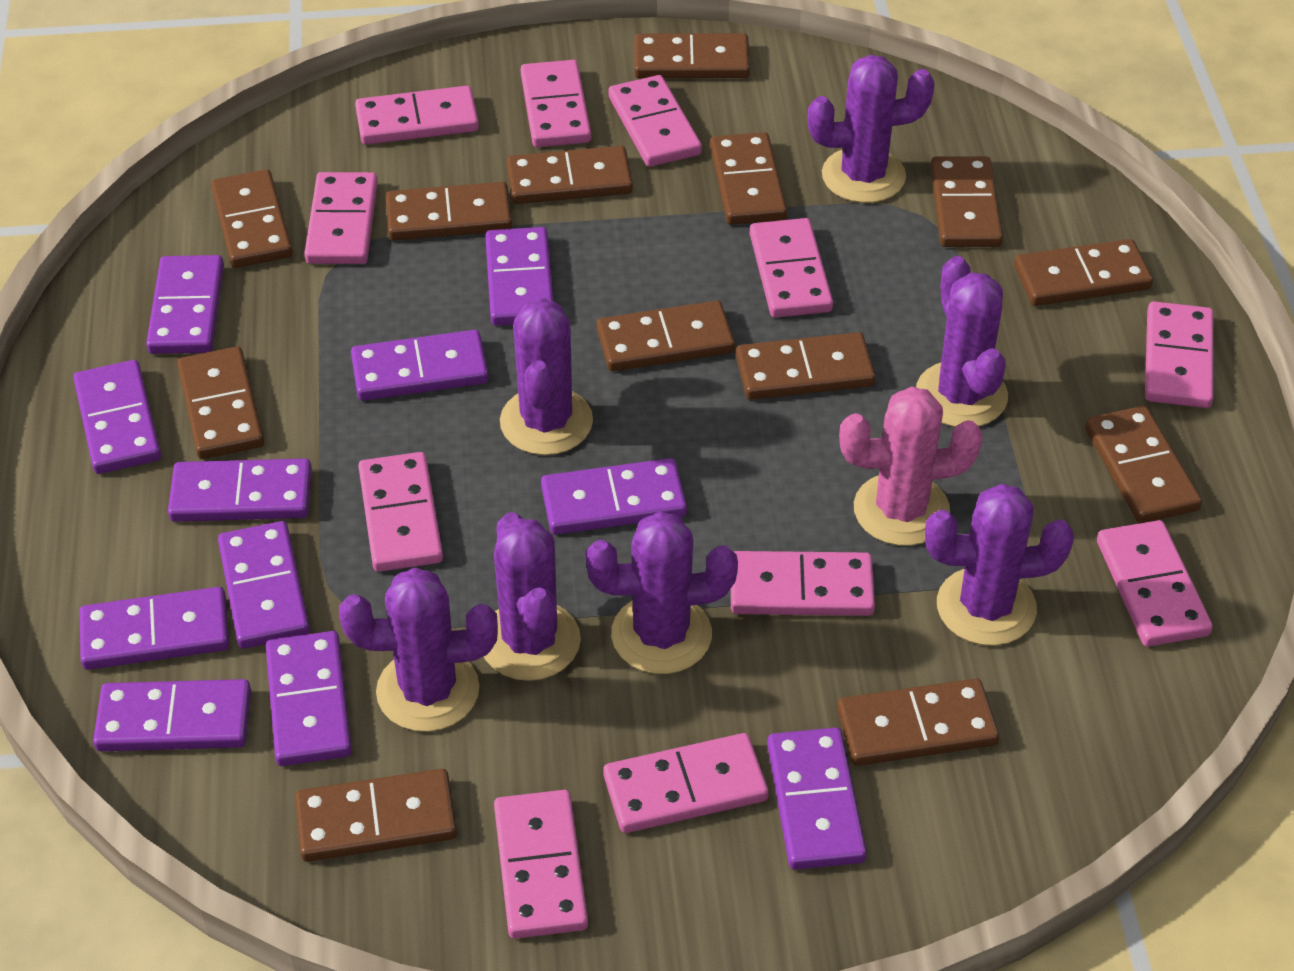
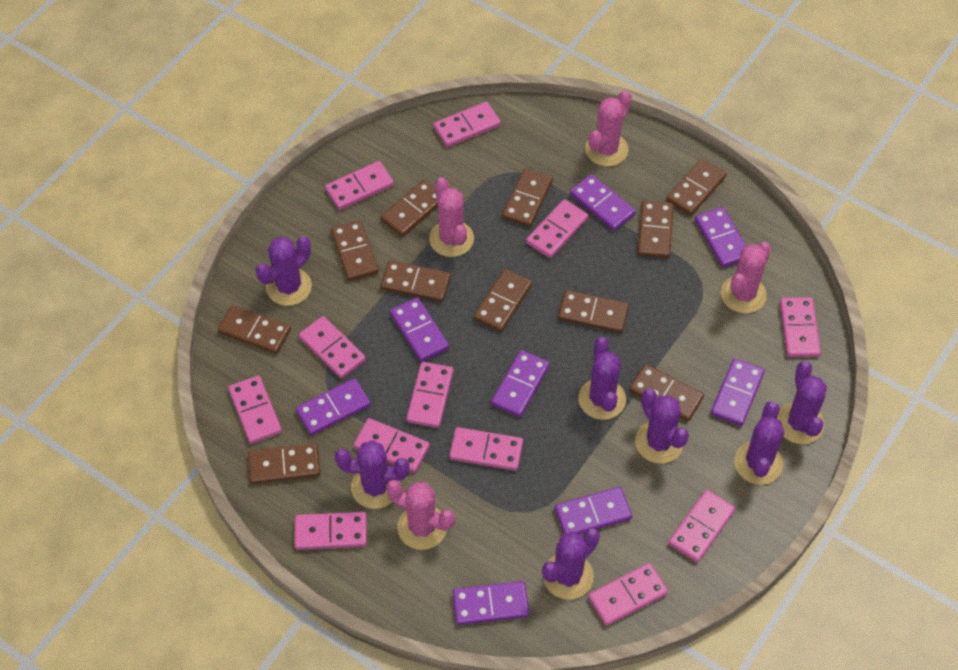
brown domino: 13 -> 11
pink cactus: 1 -> 4
pink domino: 11 -> 12
purple domino: 11 -> 8

